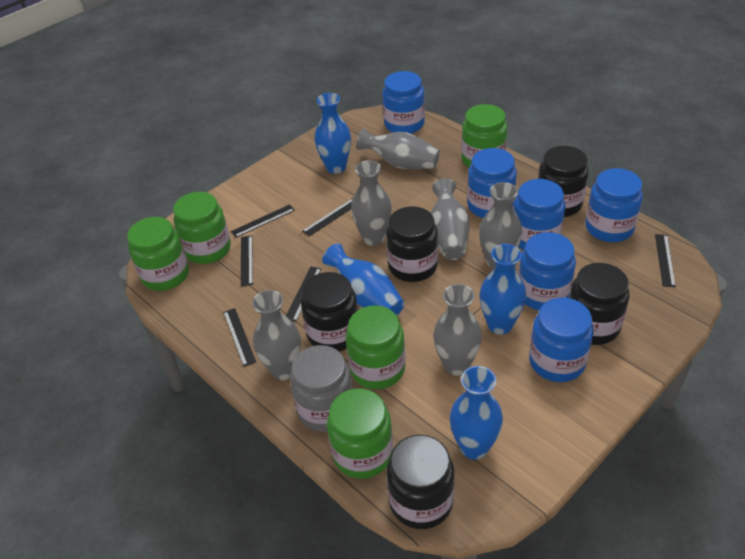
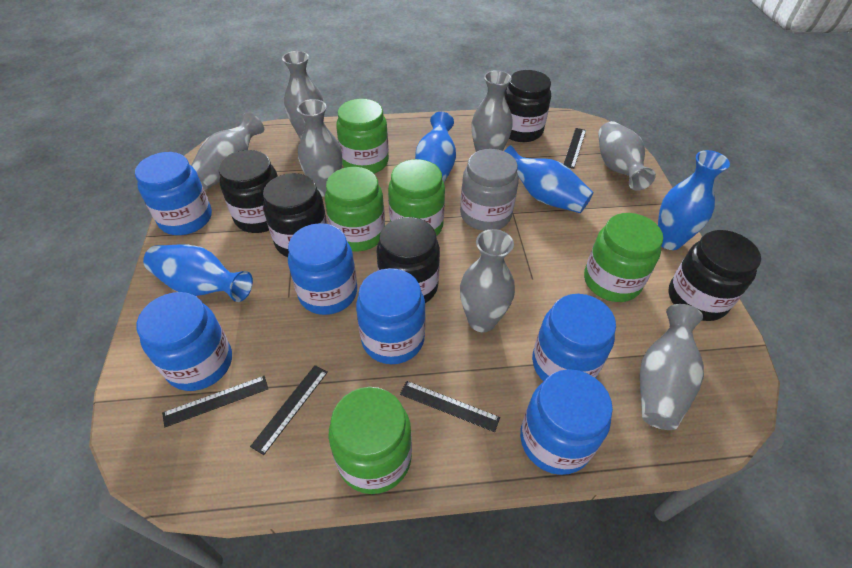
black ruler: 6 -> 4
grey vase: 6 -> 7

